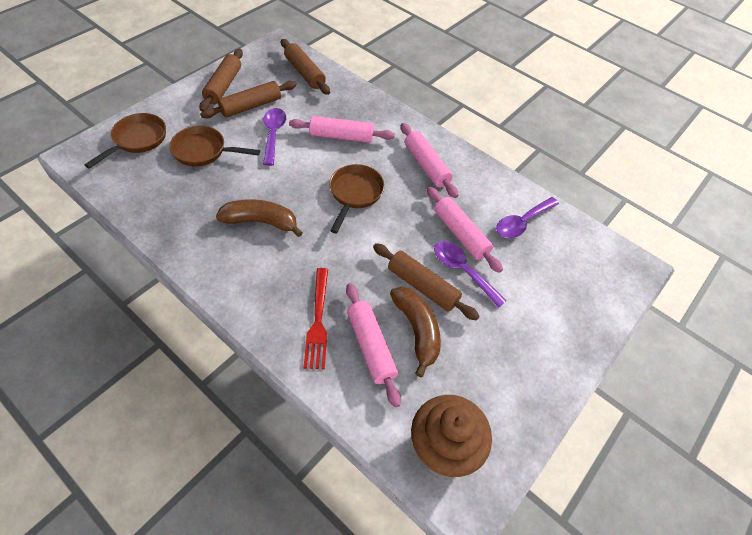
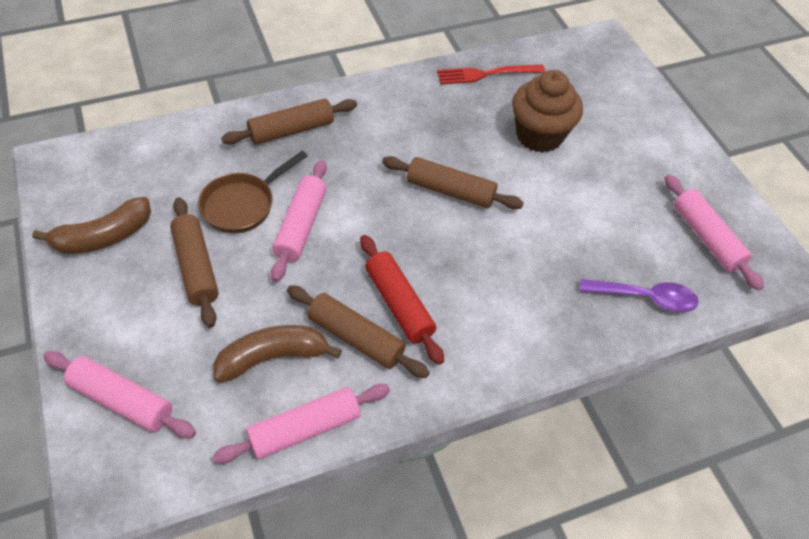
brown pan: 3 -> 1
purple spoon: 3 -> 1
red rolling pin: 0 -> 1

